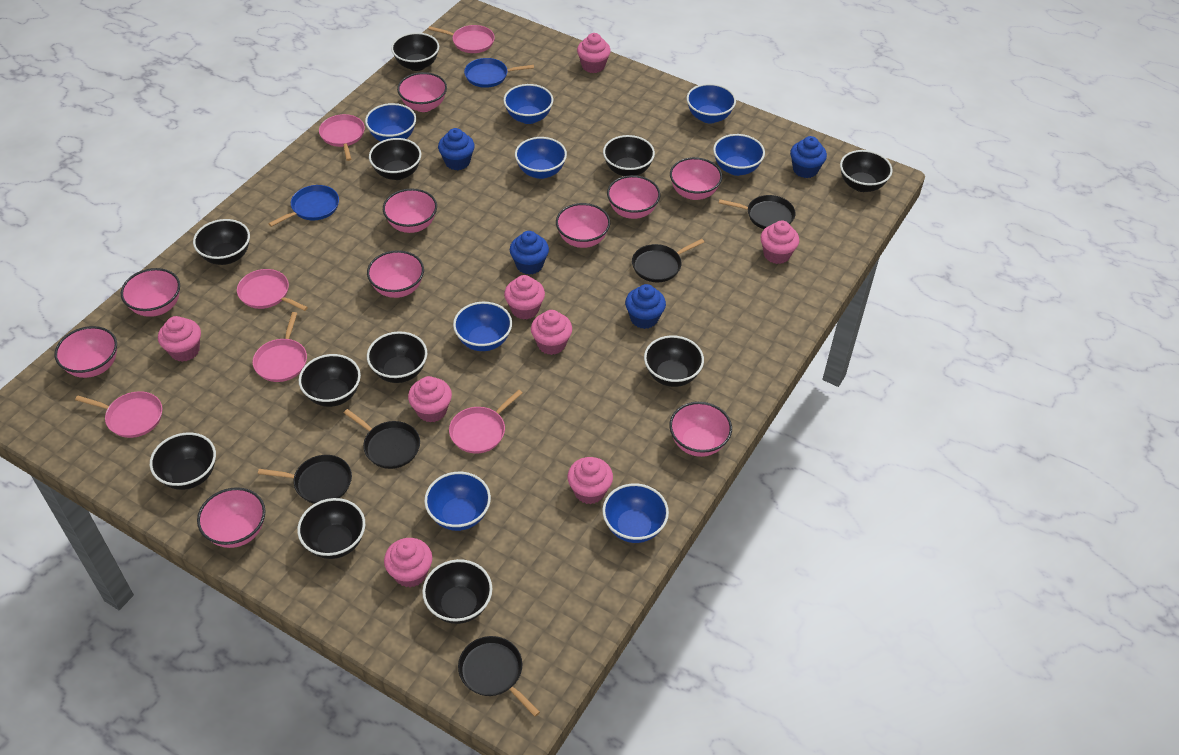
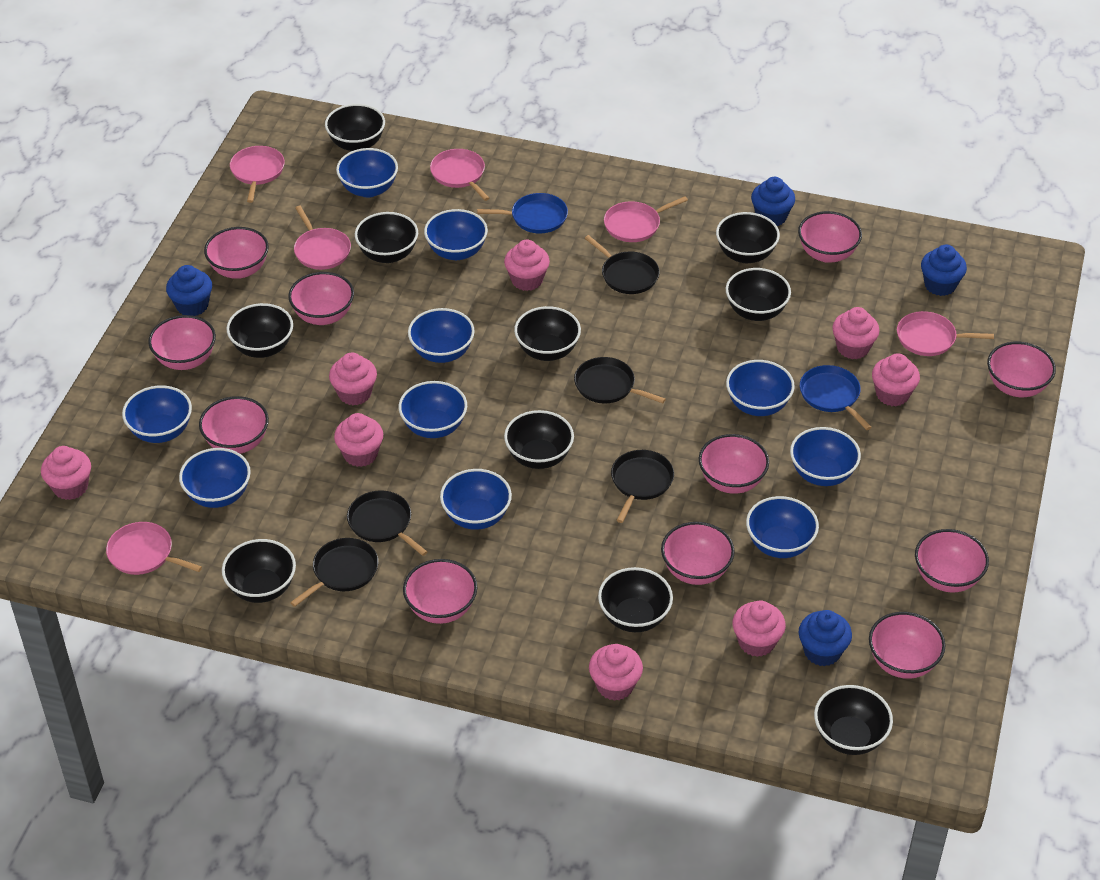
black bowl: 11 -> 10
blue bowl: 8 -> 10
pink bowl: 10 -> 11

